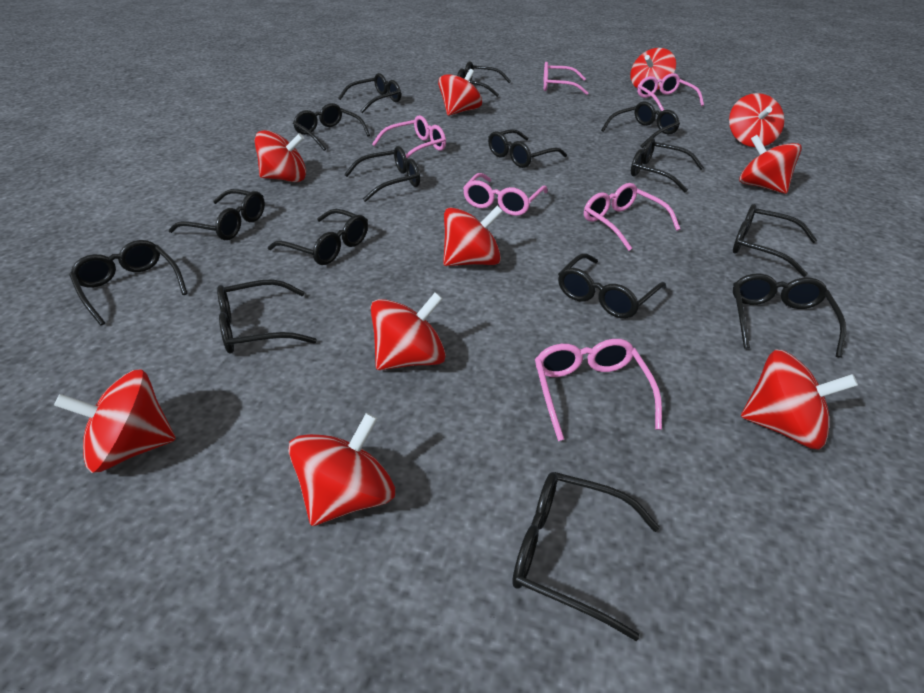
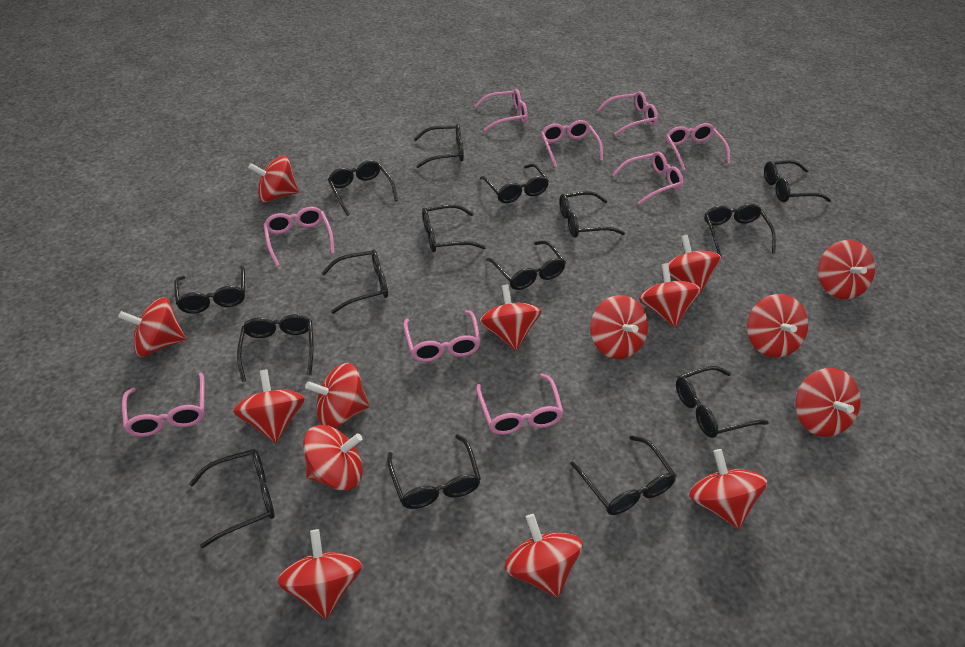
pink glasses: 6 -> 9
red spinning top: 10 -> 15

